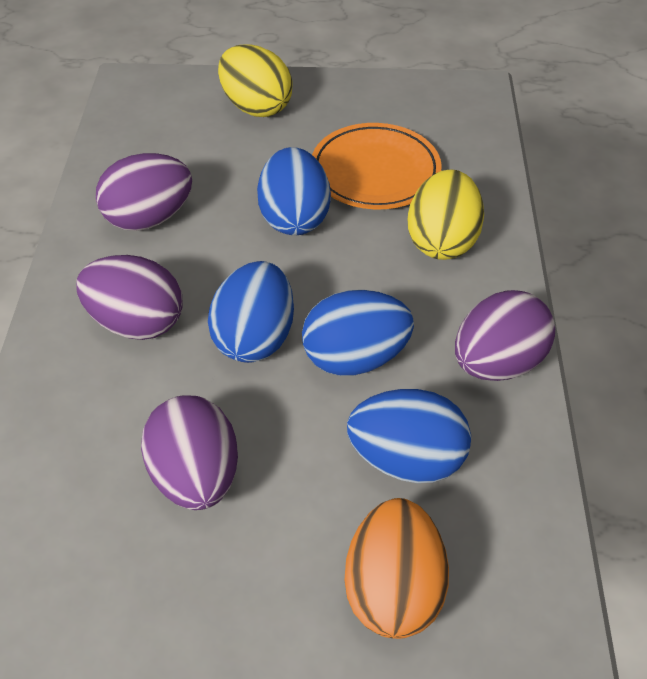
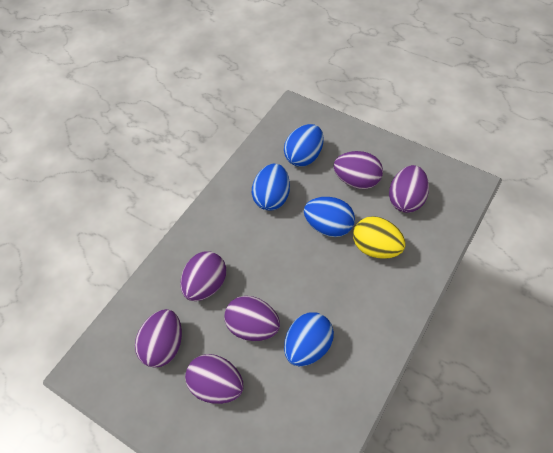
orange egg: 1 -> 0
orange plate: 1 -> 0
purple egg: 4 -> 6
yellow egg: 2 -> 1

